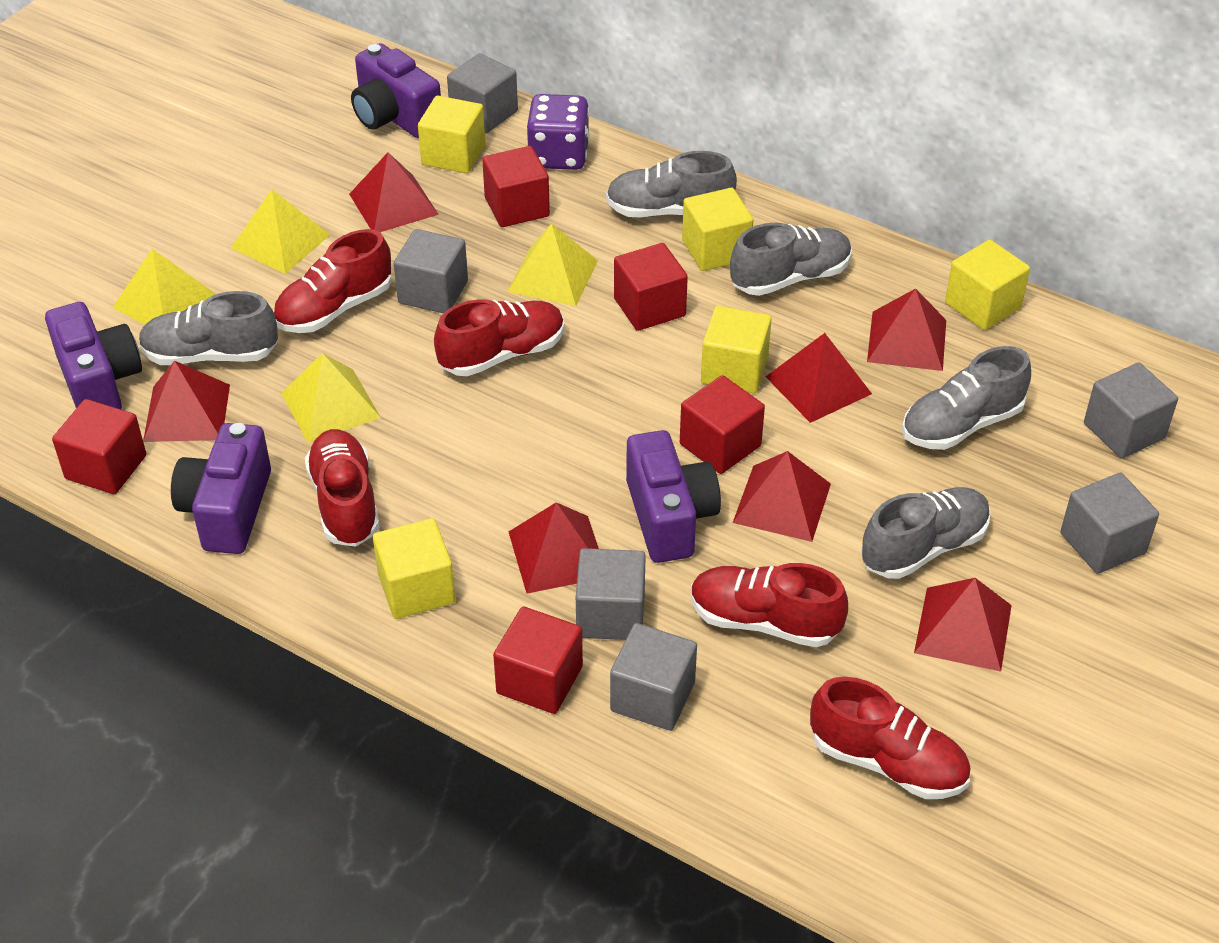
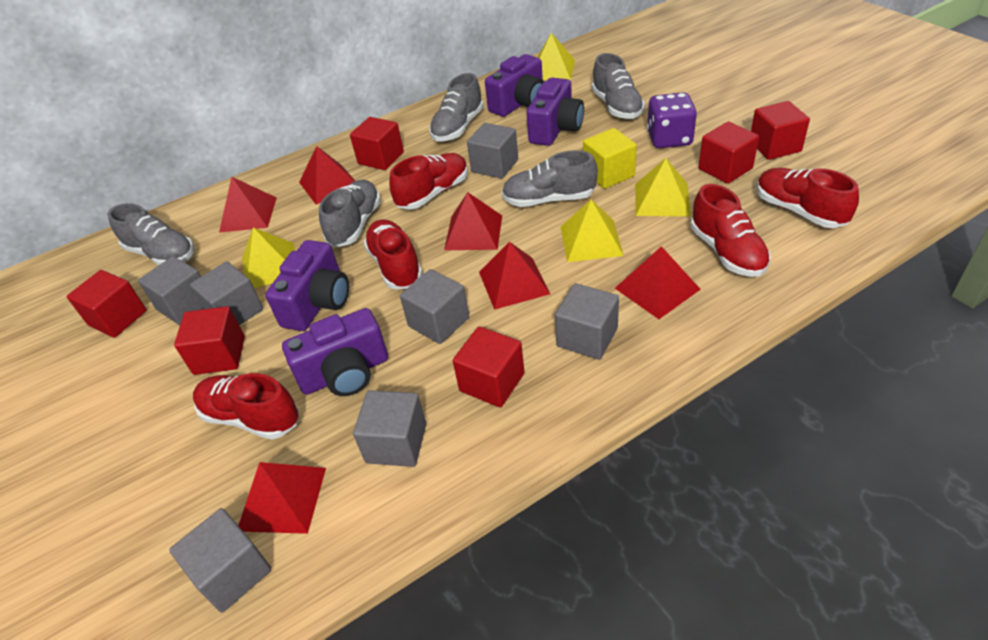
grey cube: 6 -> 7
red cube: 5 -> 6
red pyramid: 7 -> 6
yellow cube: 5 -> 1

